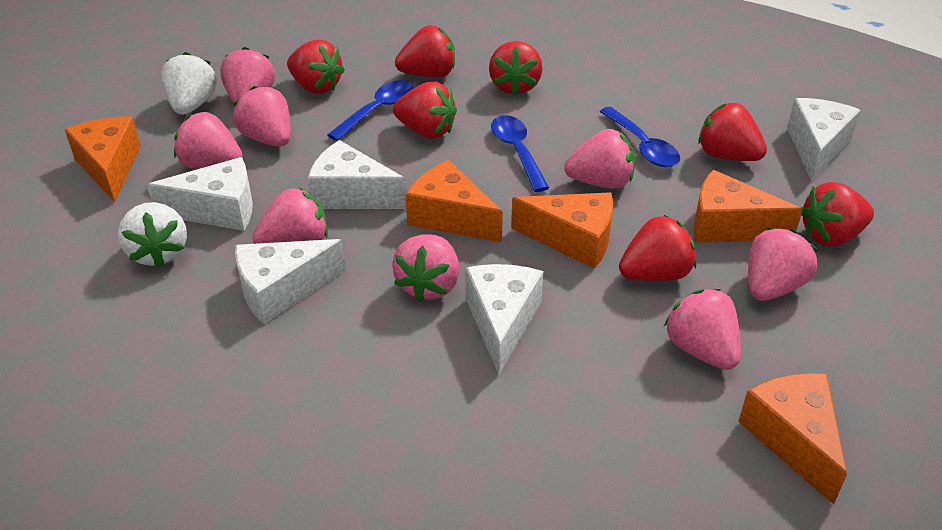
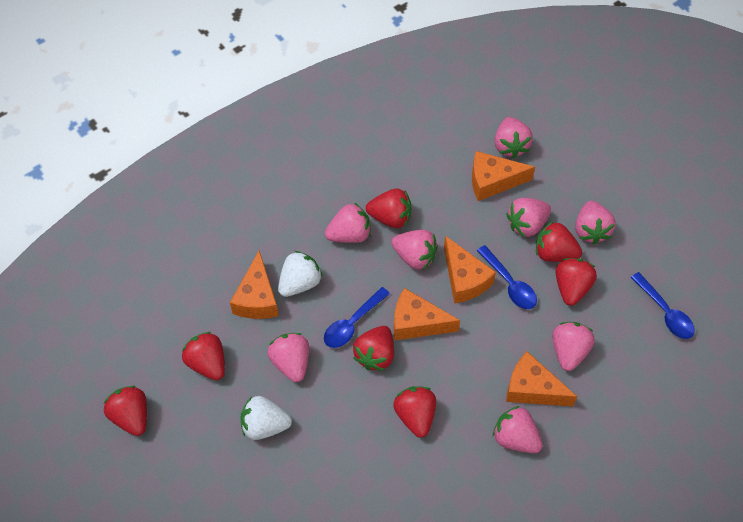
white cheese: 5 -> 0

